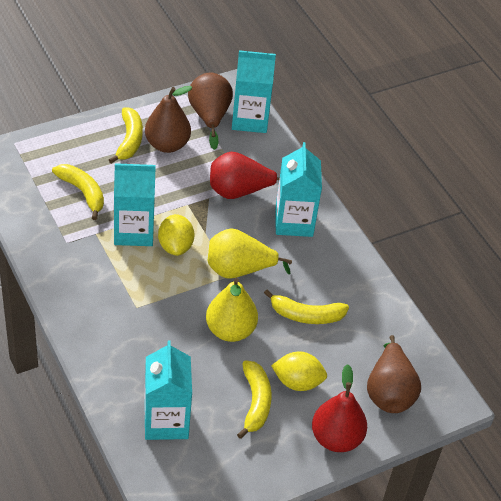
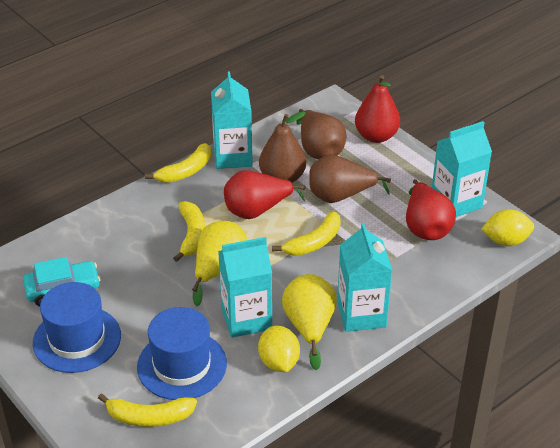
blue hat: 0 -> 2
red pear: 2 -> 3
turquoise car: 0 -> 1

